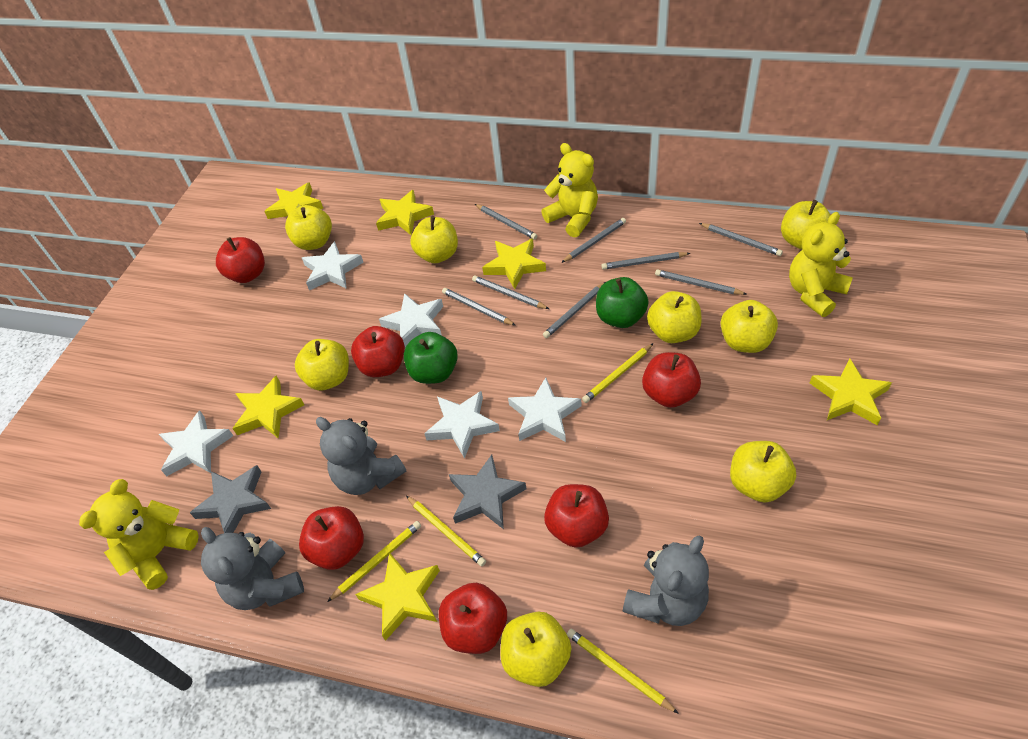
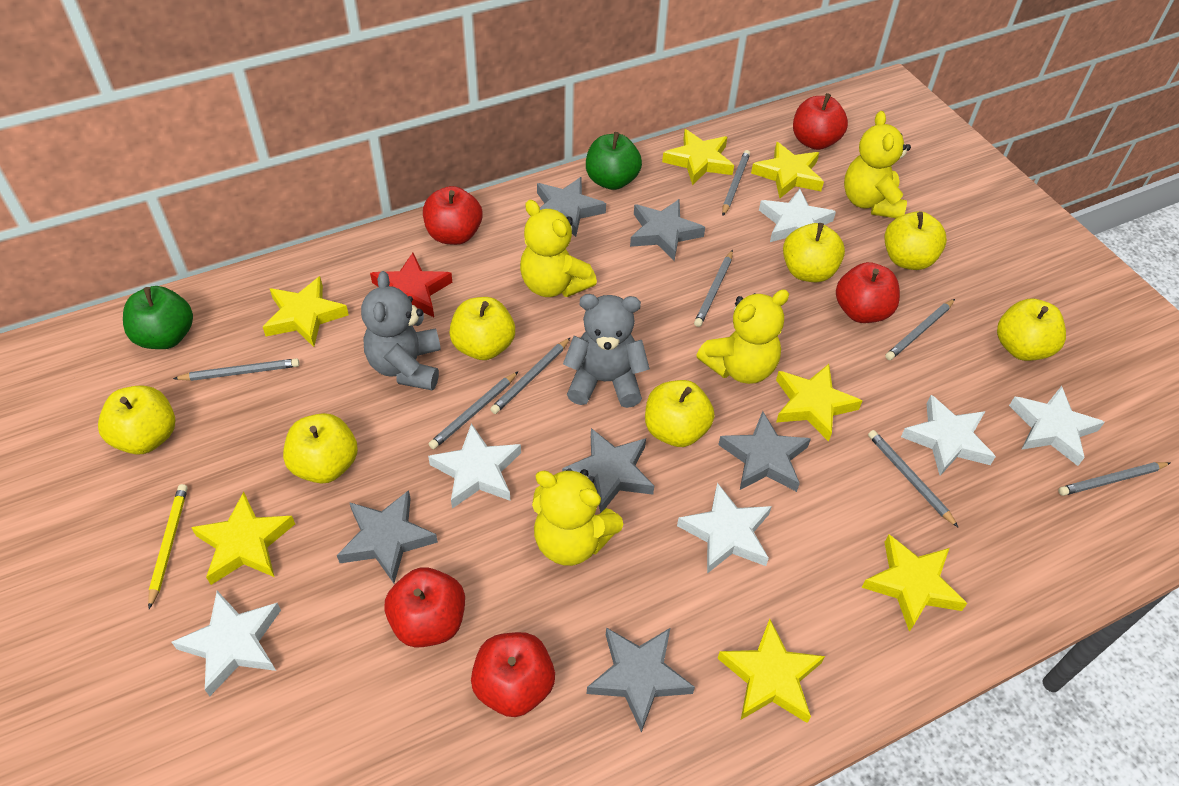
grey star: 2 -> 6
grey teddy bear: 3 -> 2
red apple: 6 -> 5
red star: 0 -> 1
white star: 5 -> 6
yellow apple: 8 -> 7
yellow pencil: 4 -> 1
yellow star: 6 -> 7
yellow teddy bear: 3 -> 4

